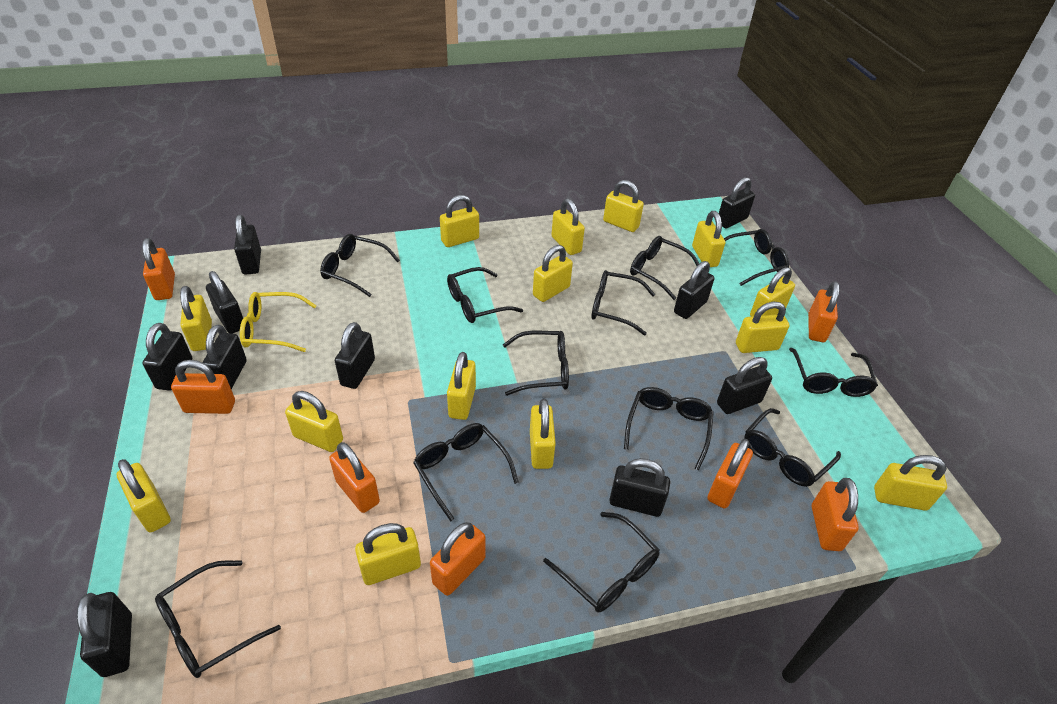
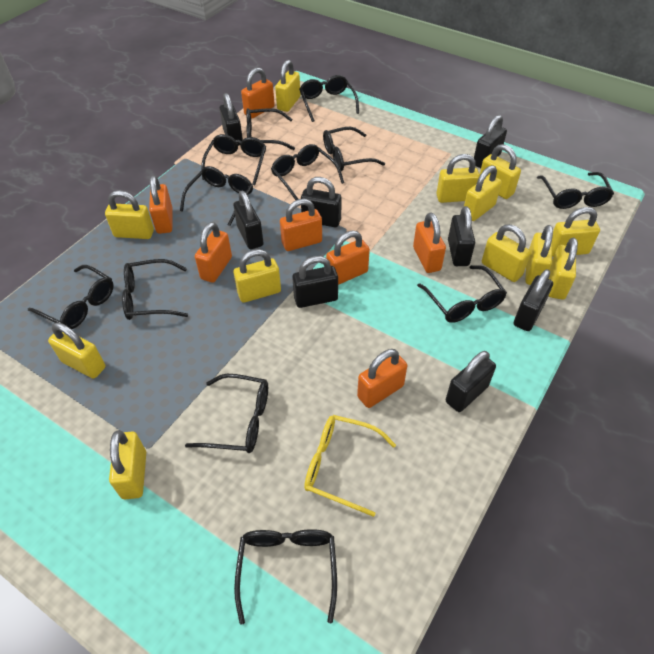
black padlock: 10 -> 8
yellow padlock: 14 -> 12

